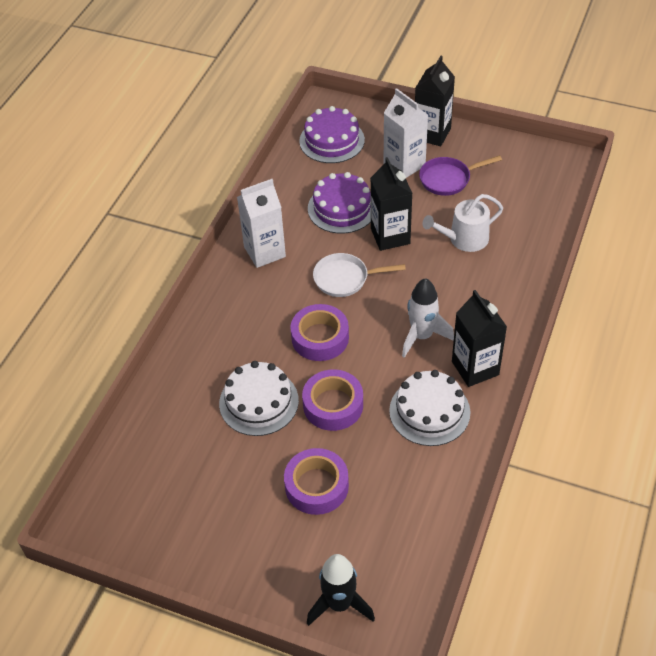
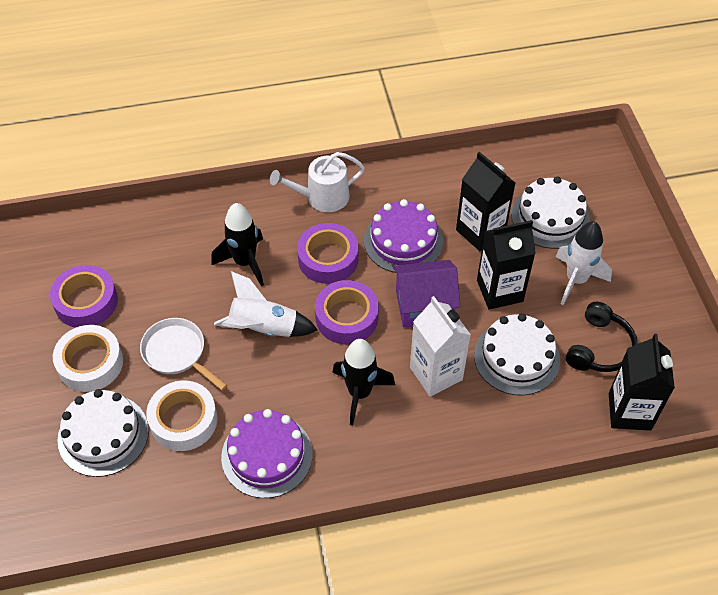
black headphones: 0 -> 1
black rocket: 1 -> 2
purple house: 0 -> 1
purple pan: 1 -> 0
white cake: 2 -> 3
white carton: 2 -> 1
white rocket: 1 -> 2
white tape: 0 -> 2

